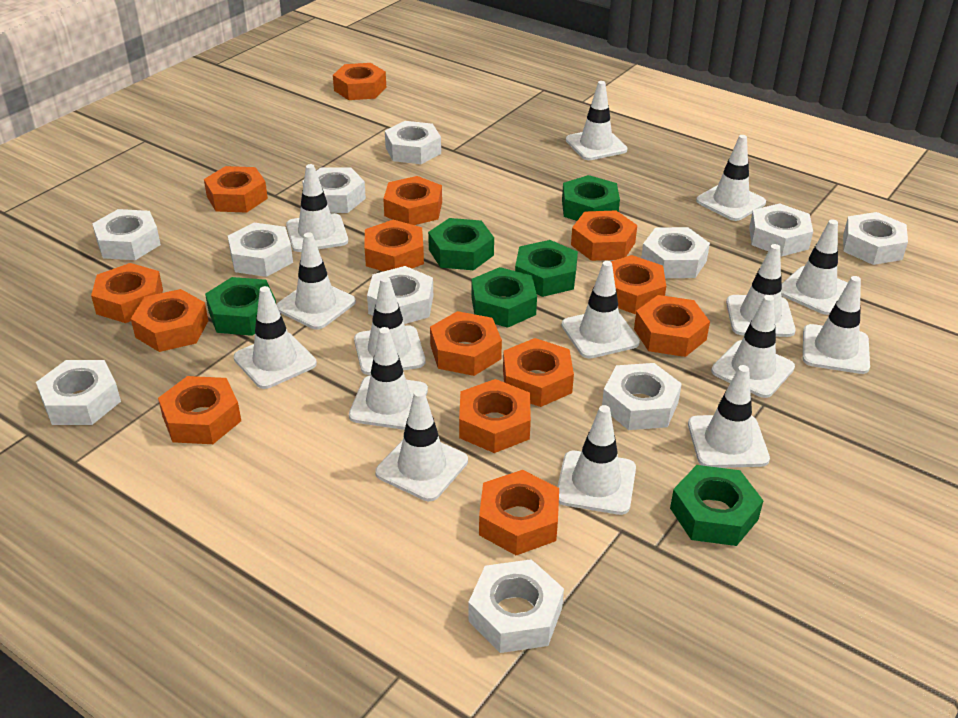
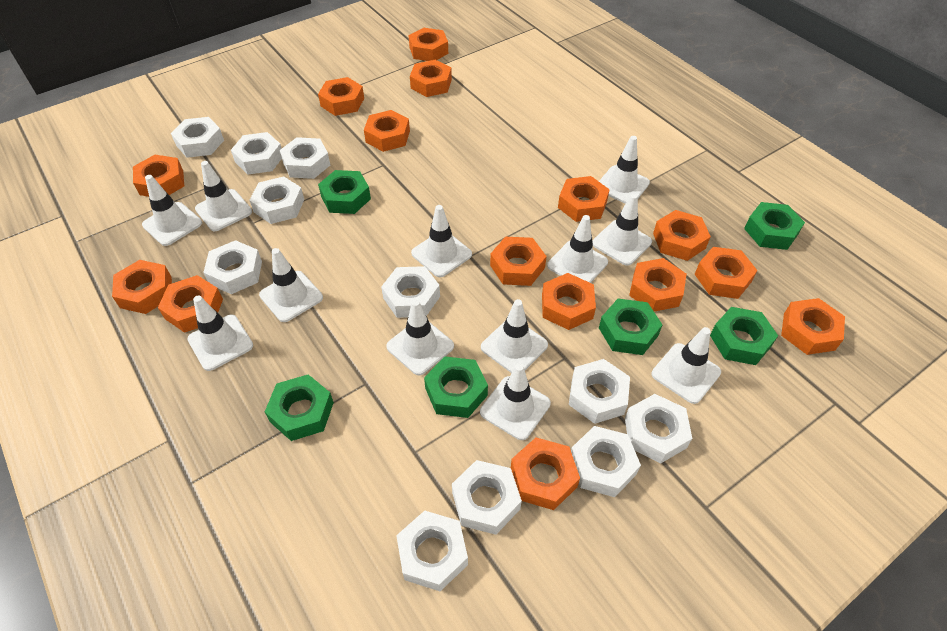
orange nut: 14 -> 15
white traffic cone: 15 -> 12

